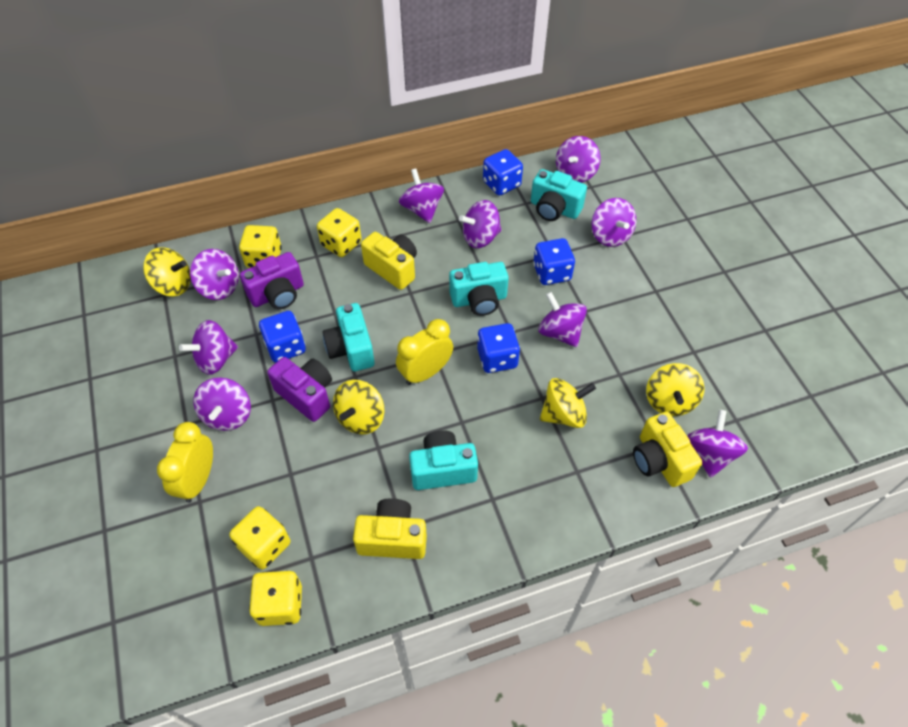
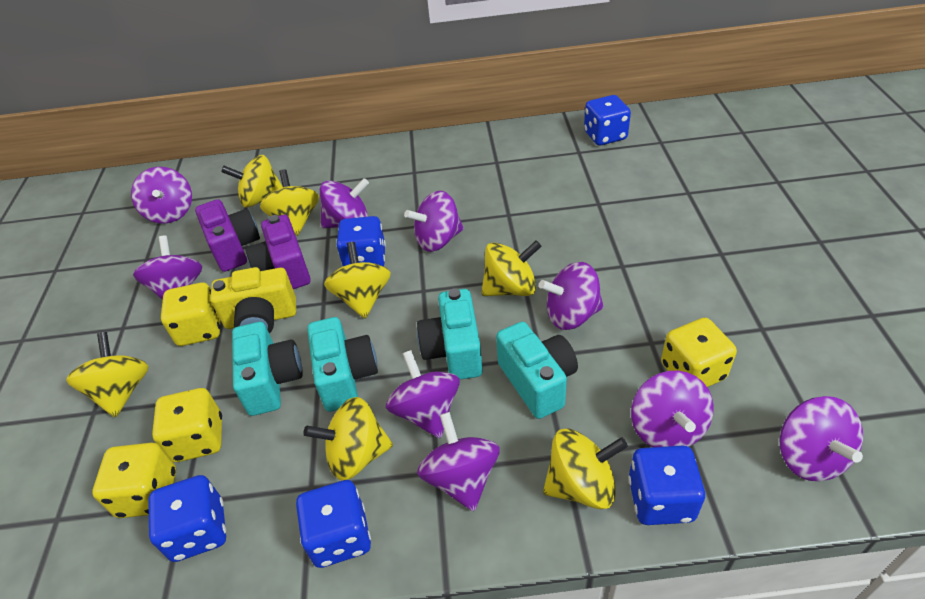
blue dice: 4 -> 5
yellow camera: 3 -> 1
yellow clock: 2 -> 0
yellow spinning top: 4 -> 7

